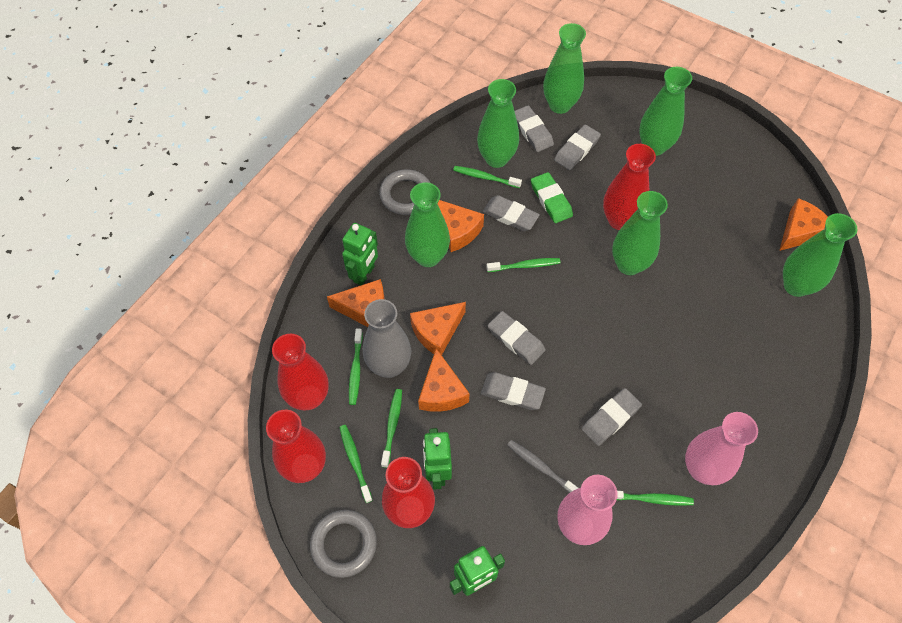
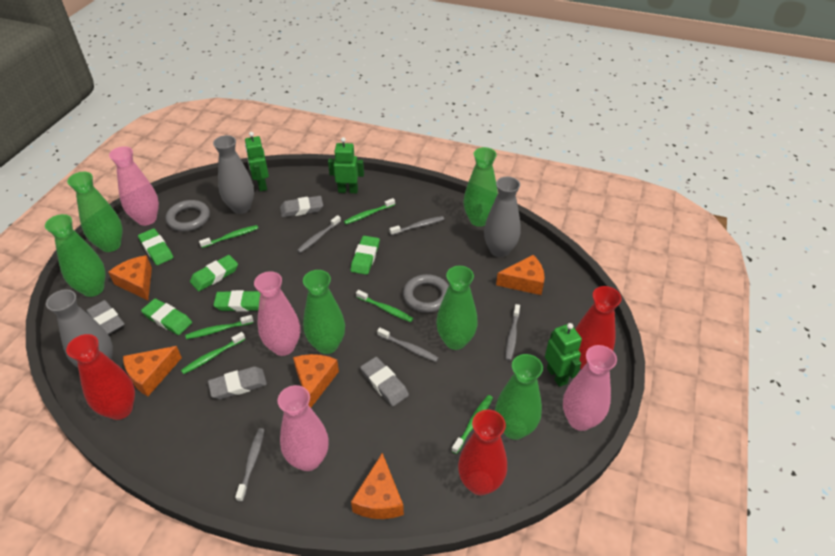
green eraser: 1 -> 5
grey eraser: 6 -> 4
grey toothbrush: 1 -> 5
grey vase: 1 -> 3
pink vase: 2 -> 4
red vase: 4 -> 3

